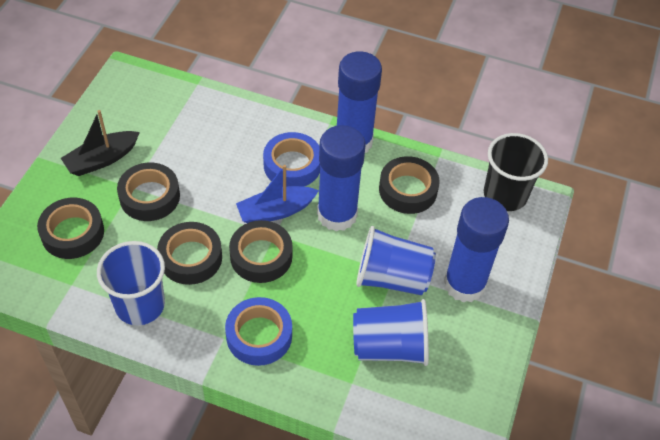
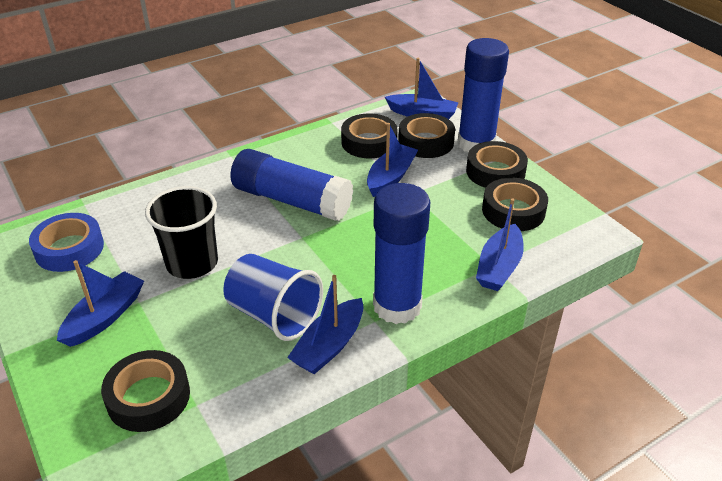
black boat: 1 -> 0
blue boat: 1 -> 5
blue cup: 3 -> 1
blue tape: 2 -> 1

